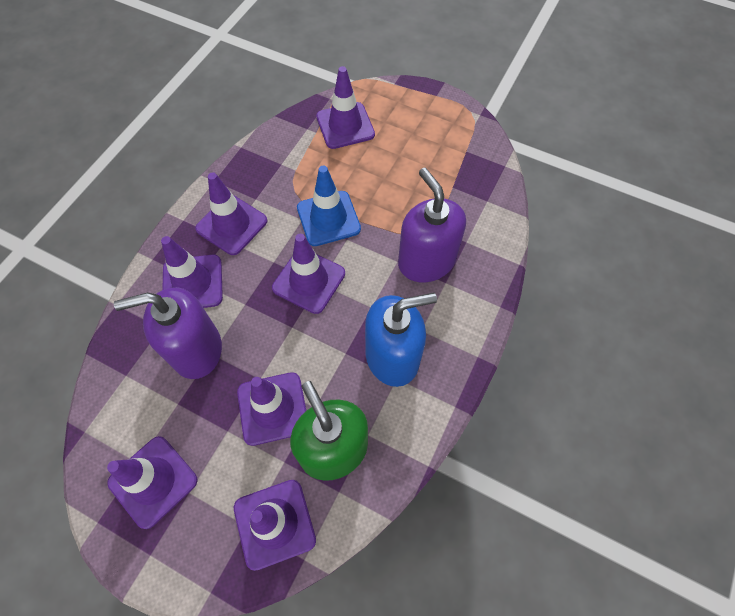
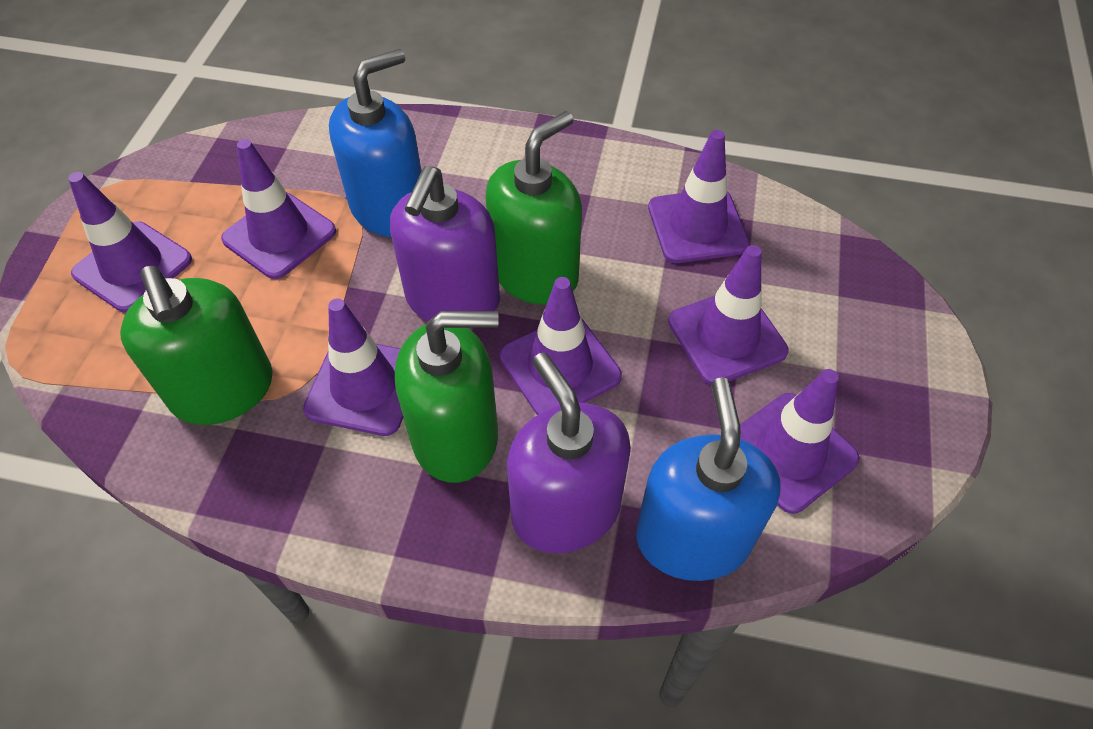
blue soap dispenser: 1 -> 2
blue traffic cone: 1 -> 0
green soap dispenser: 1 -> 3

